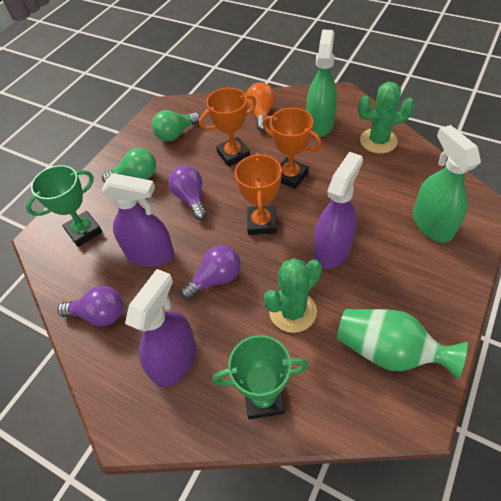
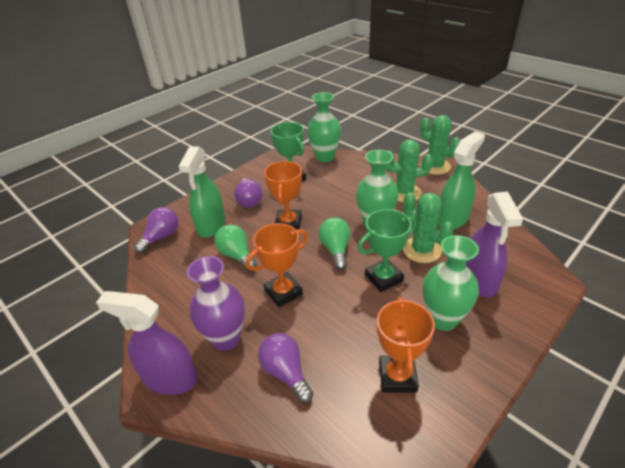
green cactus: 2 -> 3
green vase: 1 -> 3
orange light bulb: 1 -> 0
purple spray bottle: 3 -> 2
purple vase: 0 -> 1

